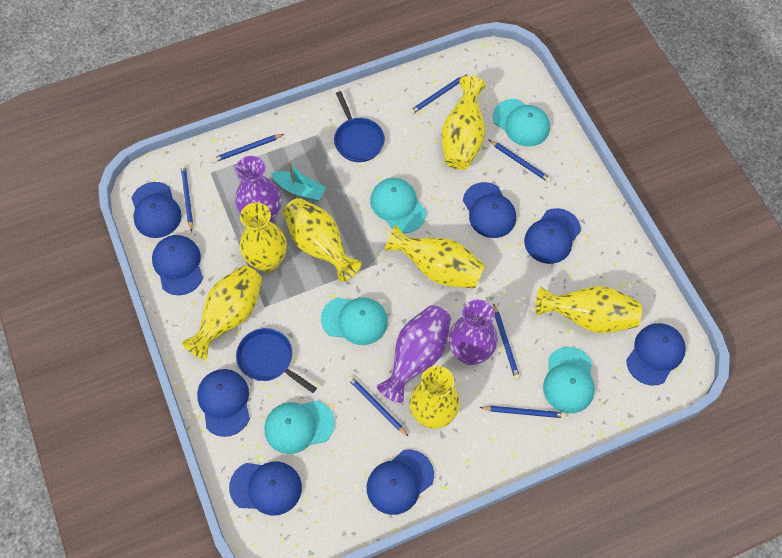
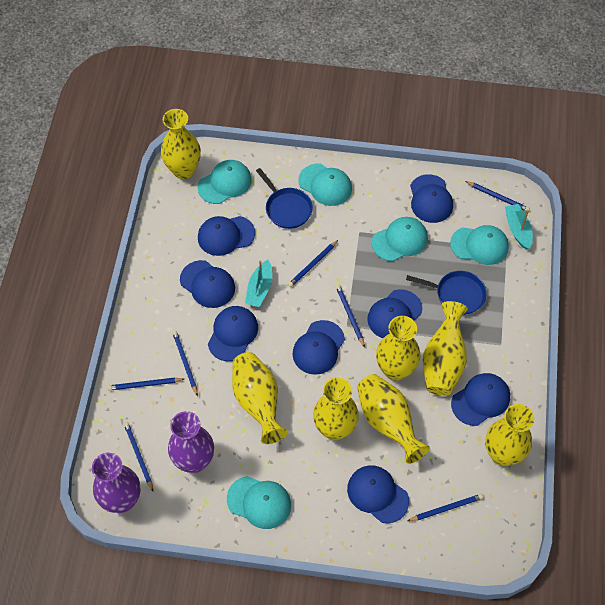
purple vase: 3 -> 2
turquoise boat: 1 -> 2

